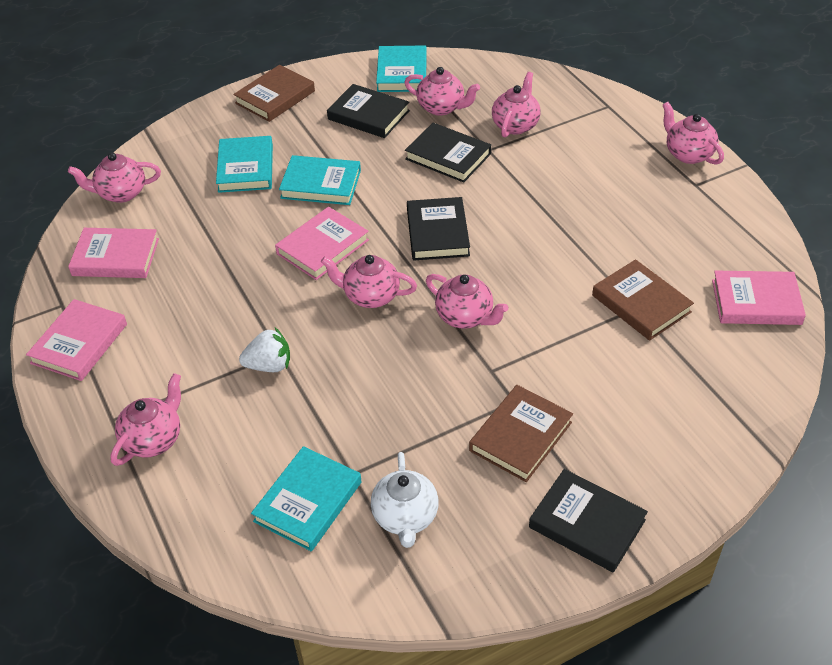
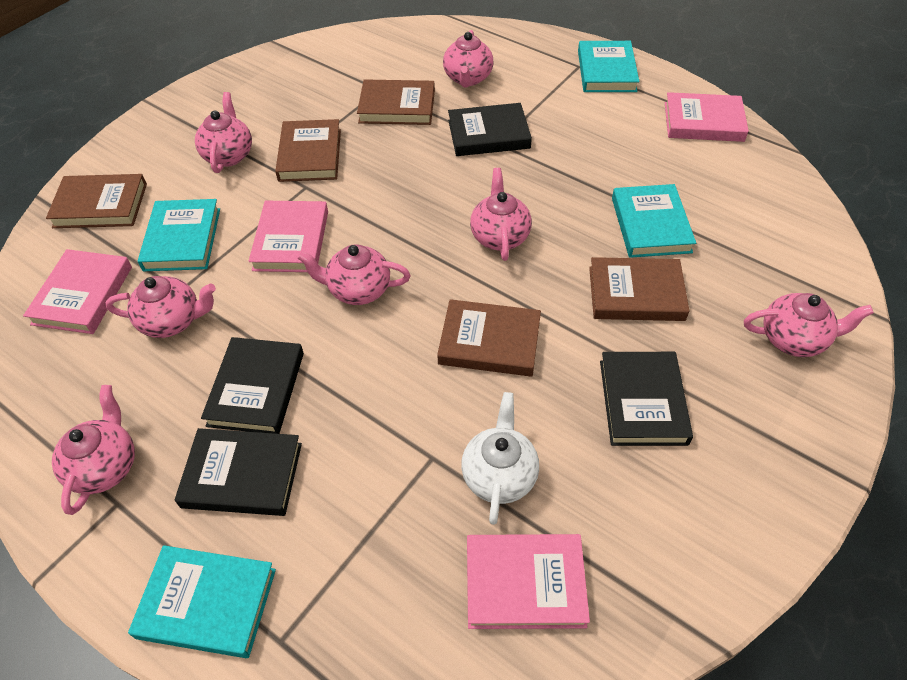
brown book: 3 -> 5
white strawberry: 1 -> 0

